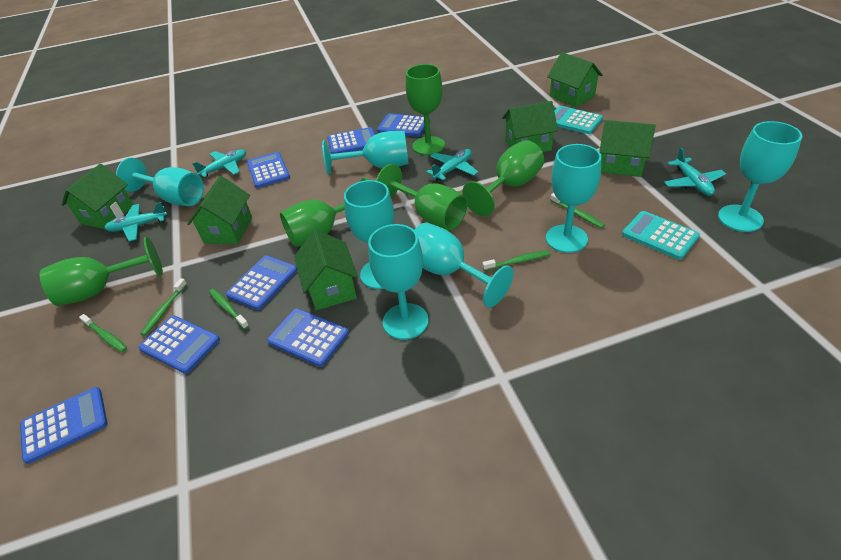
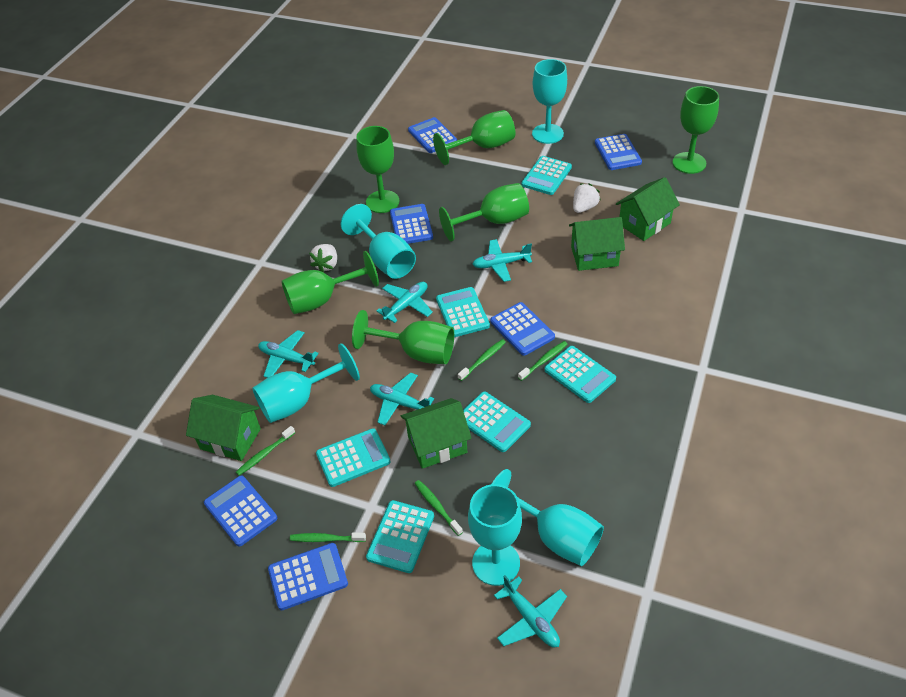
blue calculator: 7 -> 6
green goblet: 5 -> 6
green house: 6 -> 4
turquoise calculator: 2 -> 6
turquoise goblet: 7 -> 5
turquoise plane: 4 -> 5
white strawberry: 0 -> 2

